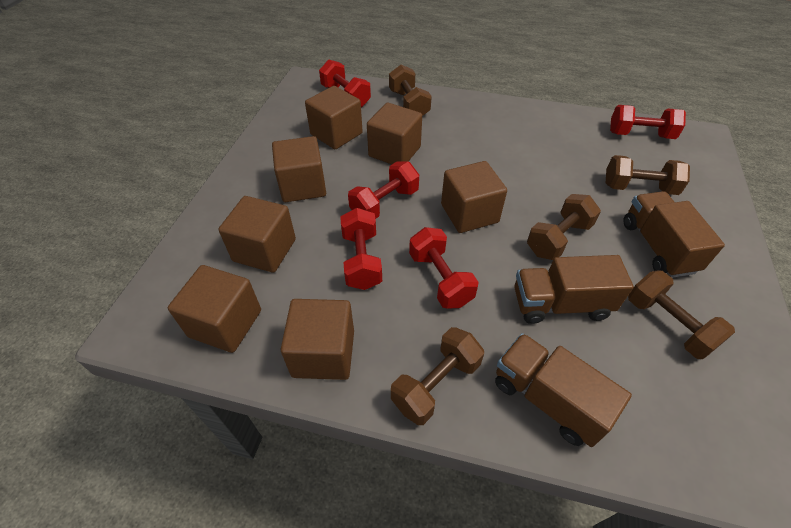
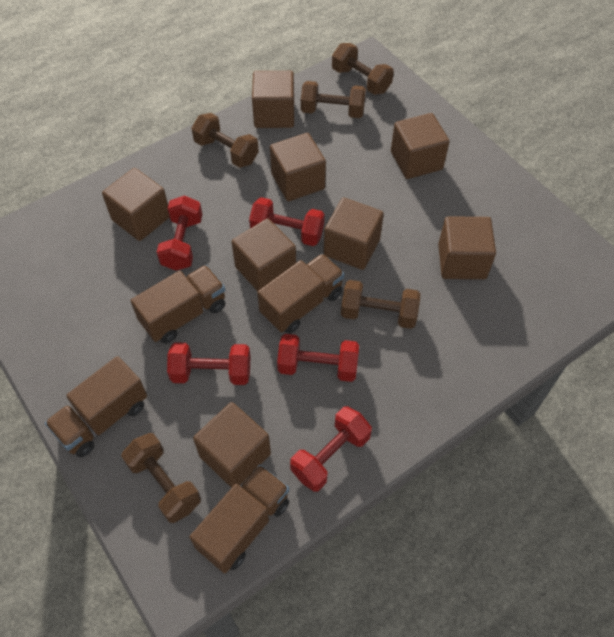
brown cube: 7 -> 8
brown truck: 3 -> 4

